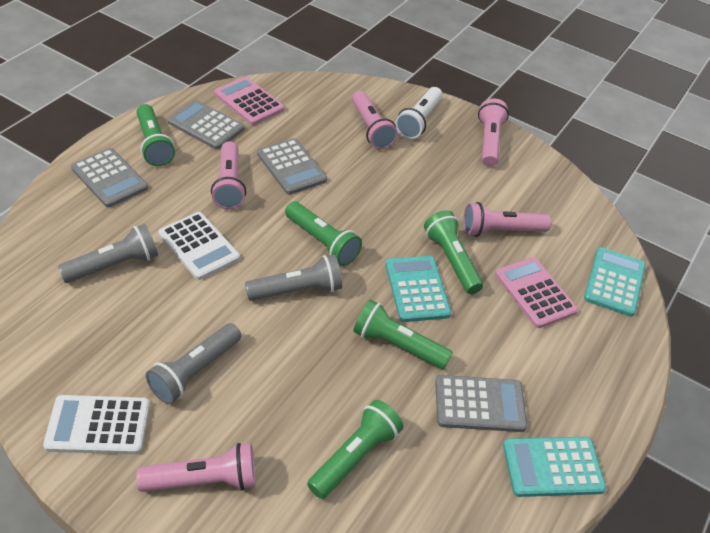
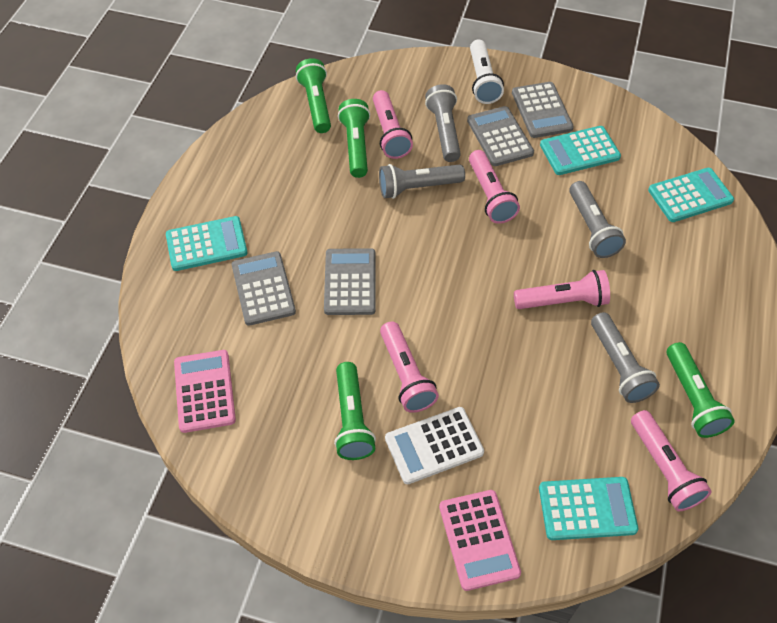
green flashlight: 5 -> 4
grey flashlight: 3 -> 4
turquoise calculator: 3 -> 4
white calculator: 2 -> 1

